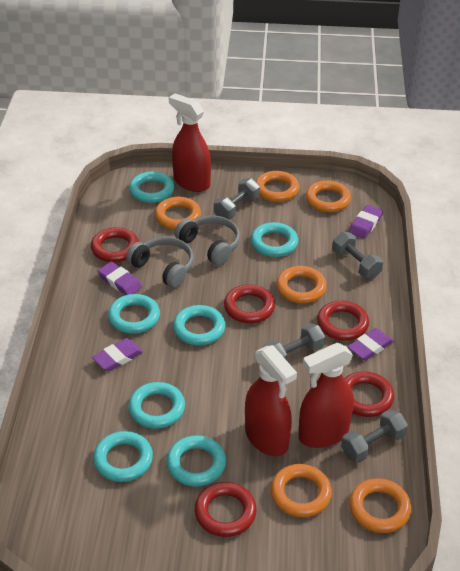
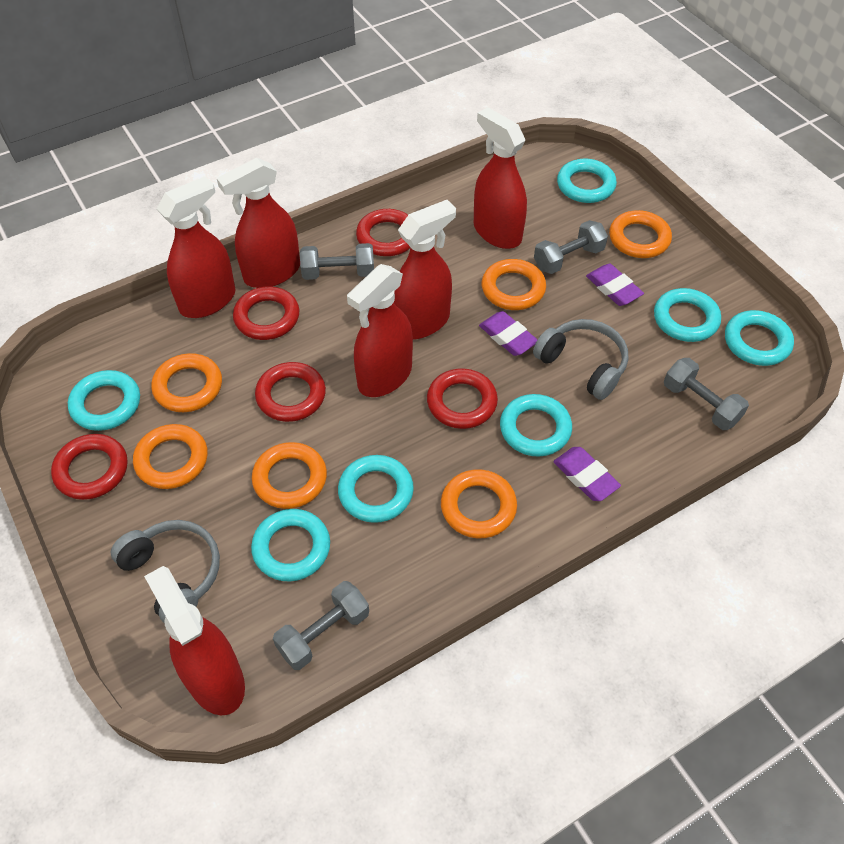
purple eraser: 4 -> 3
red spray bottle: 3 -> 6

